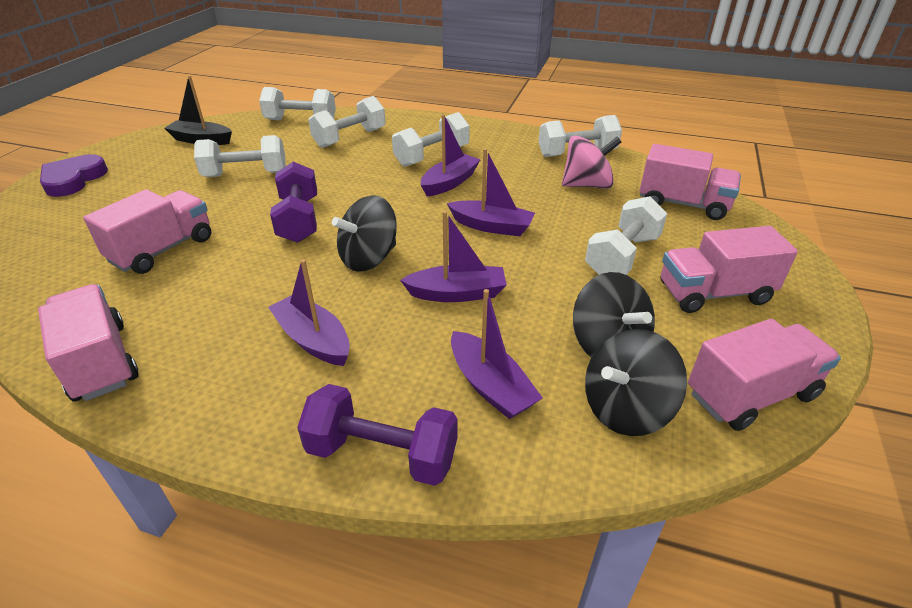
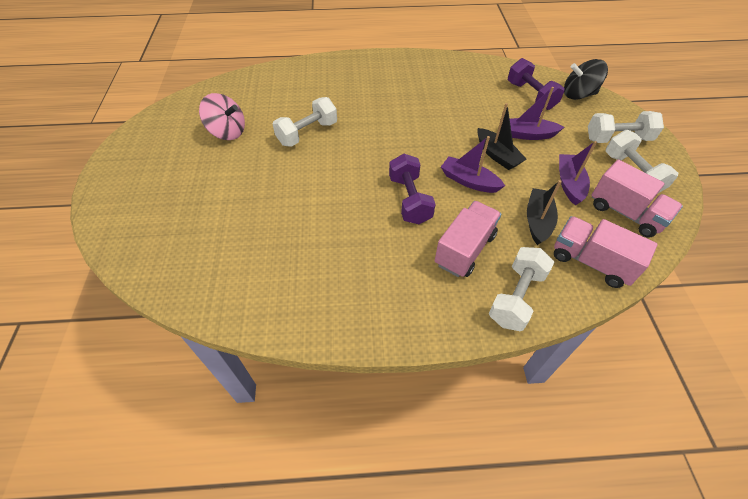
black boat: 1 -> 2
black spinning top: 3 -> 1
pink truck: 5 -> 3
purple boat: 5 -> 3
purple heart: 1 -> 0
white dumbbell: 6 -> 4

